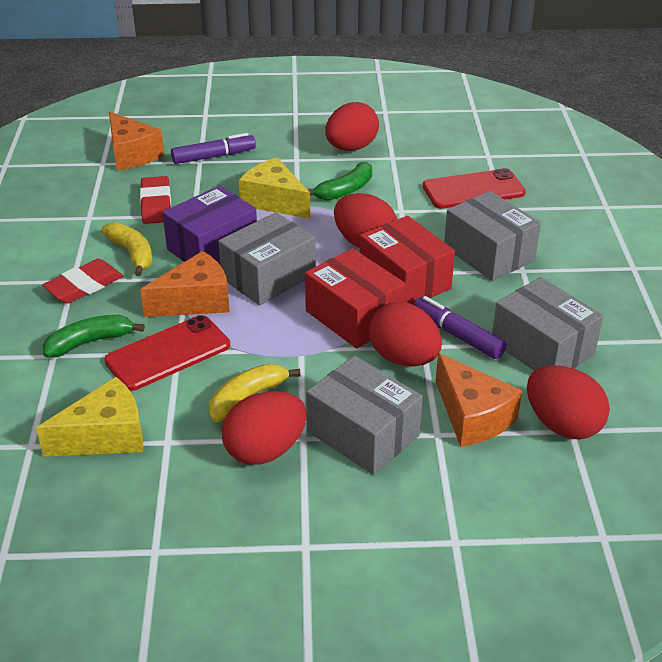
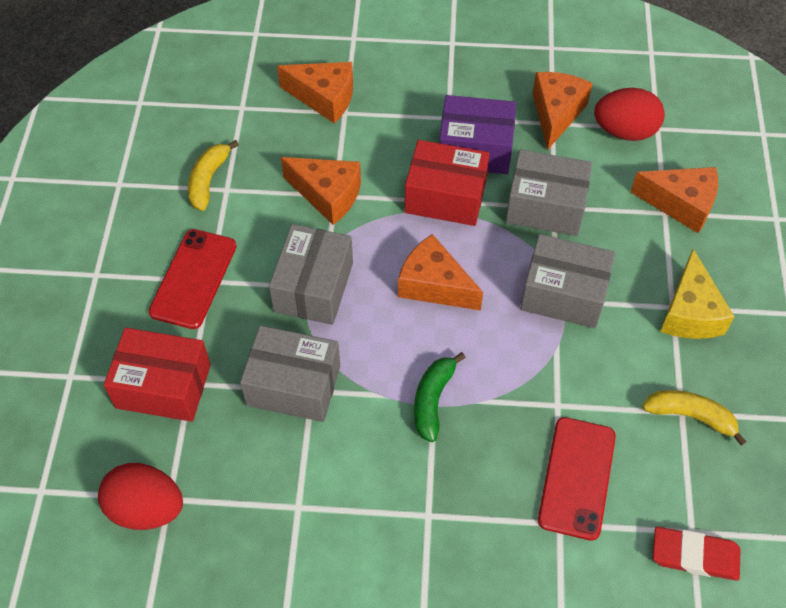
green banana: 2 -> 1
orange cheese: 3 -> 5
purple marker: 2 -> 0
red egg: 5 -> 2
red eraser: 2 -> 1
yellow cheese: 2 -> 1

